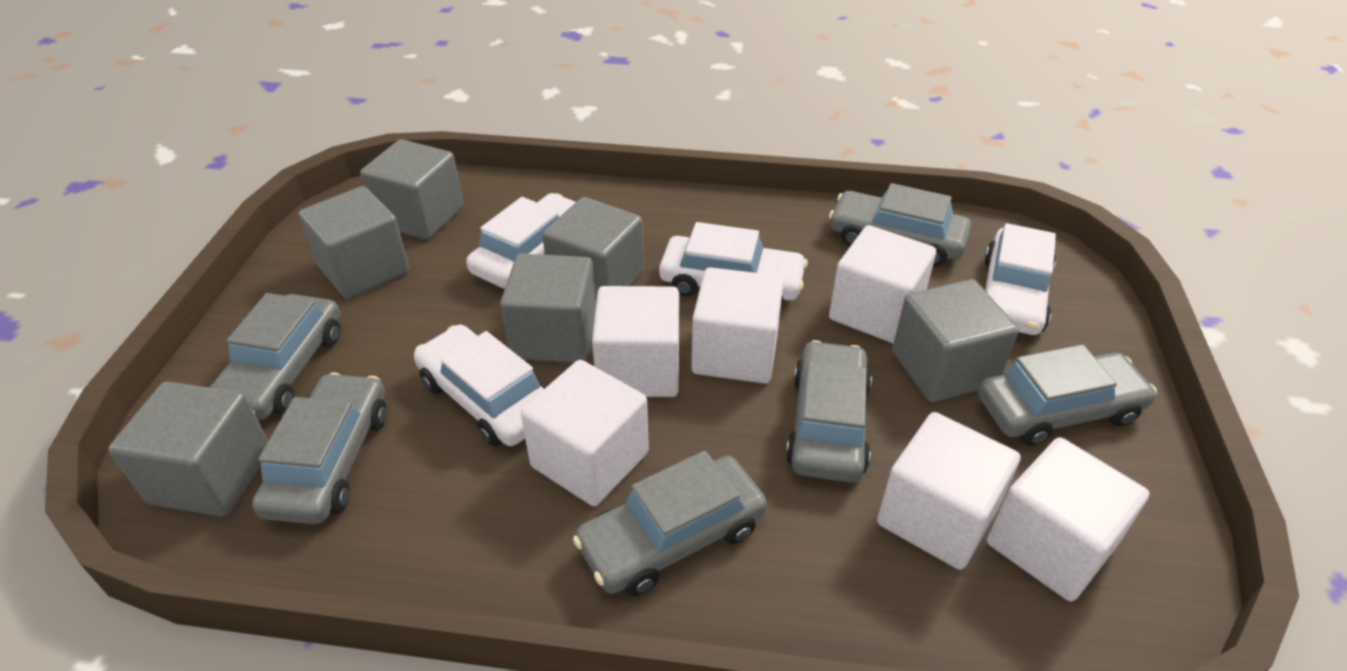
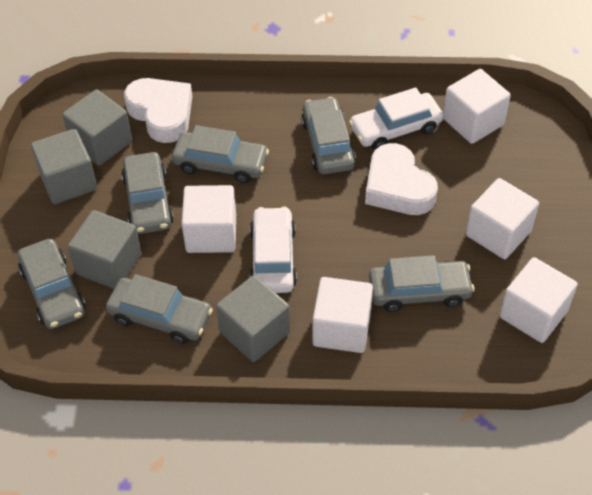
grey cube: 6 -> 4
white car: 4 -> 2
white cube: 6 -> 5
white heart: 0 -> 2

